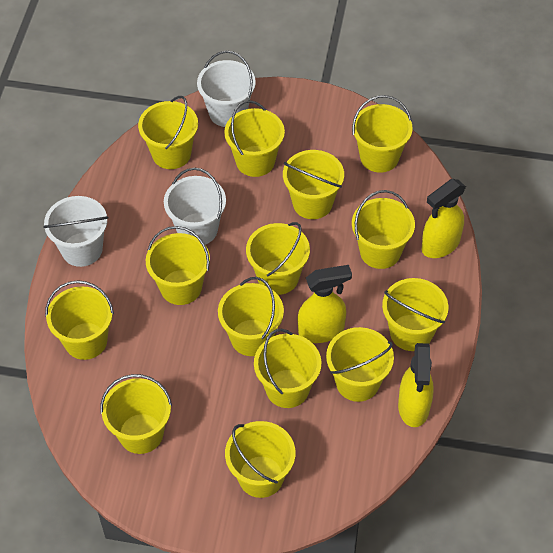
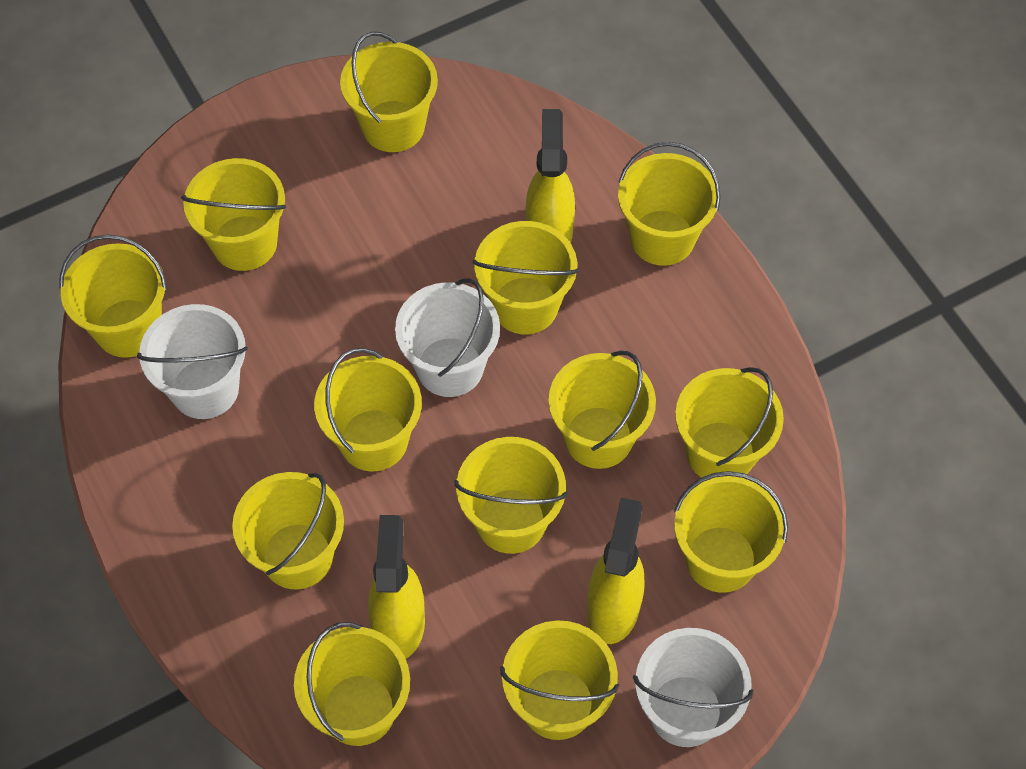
yellow bucket: 14 -> 13

